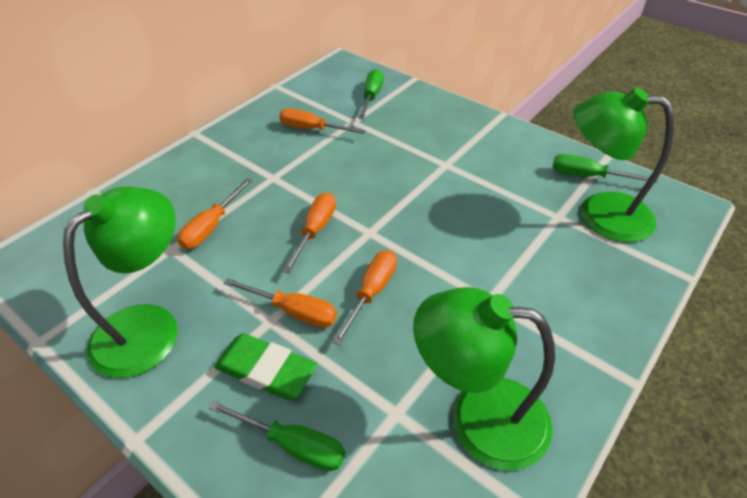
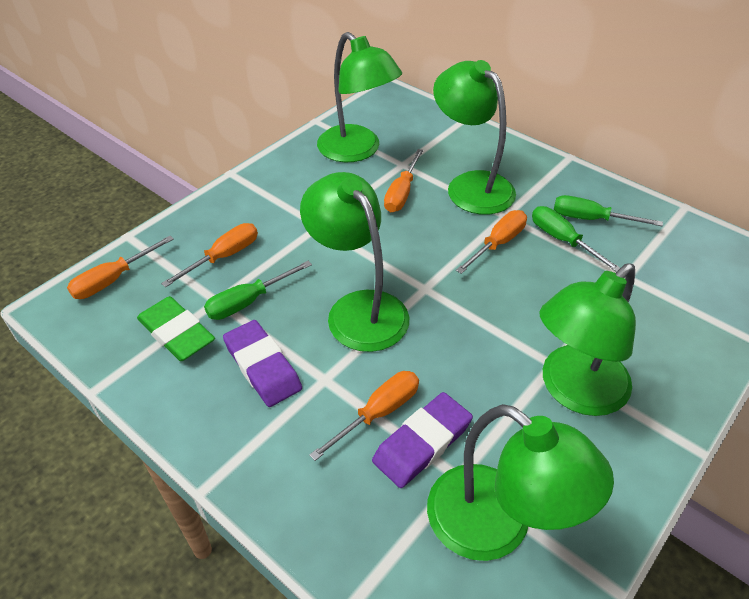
green lamp: 3 -> 5
purple eraser: 0 -> 2

